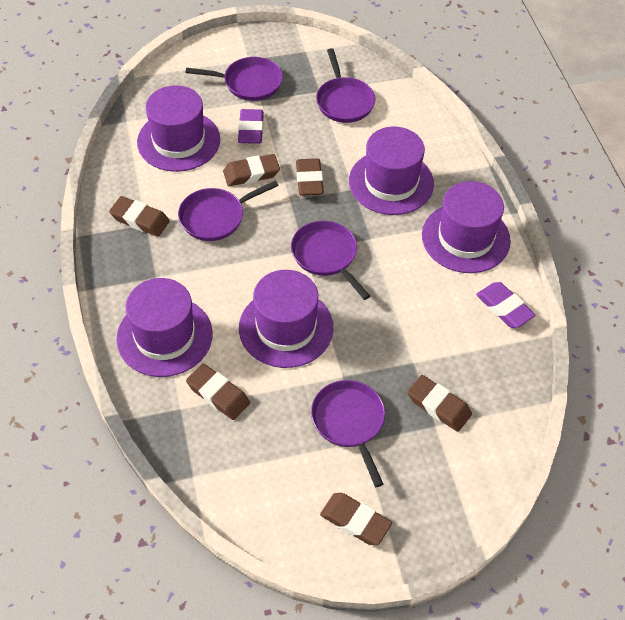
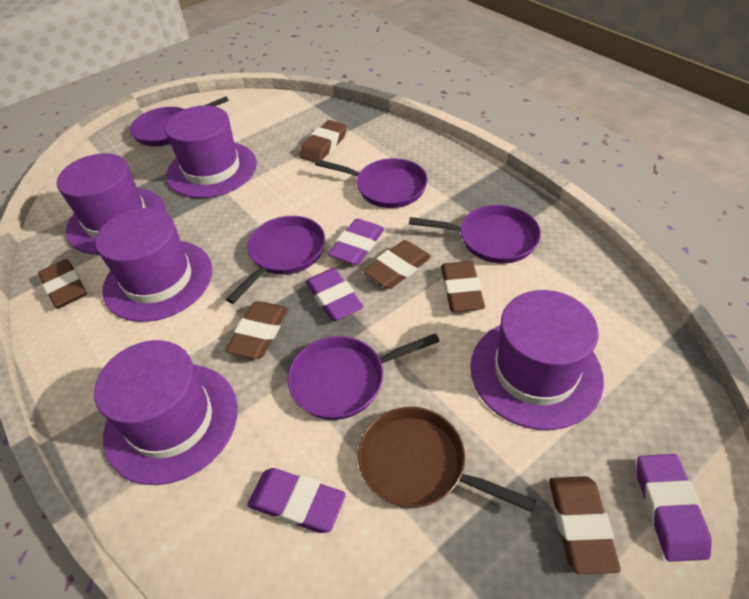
brown pan: 0 -> 1
purple eraser: 2 -> 4

